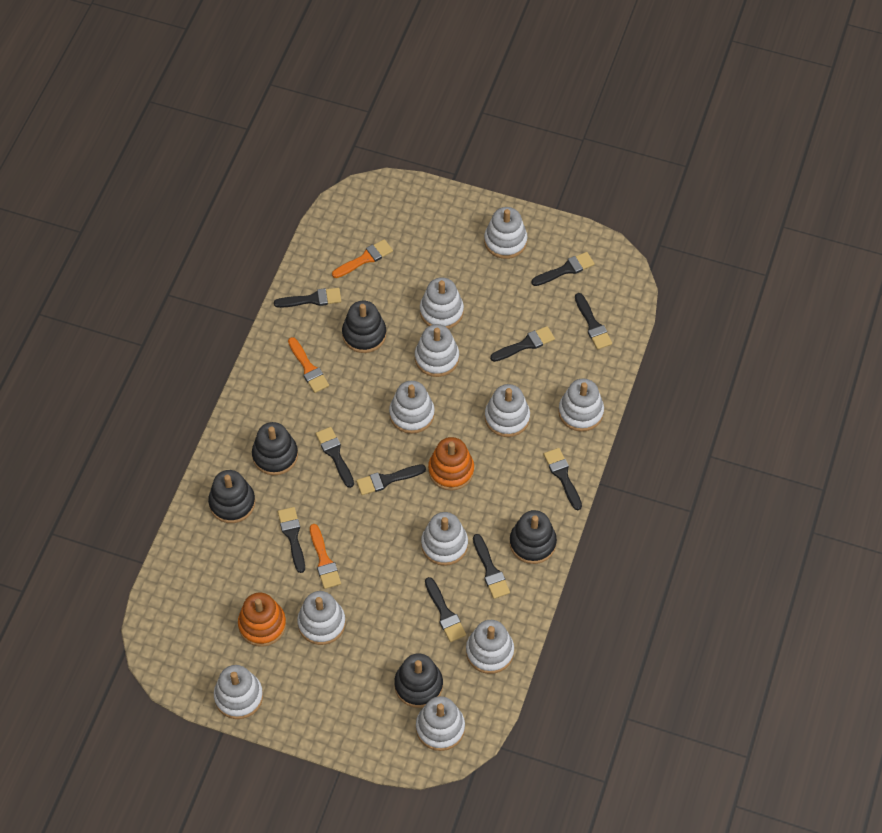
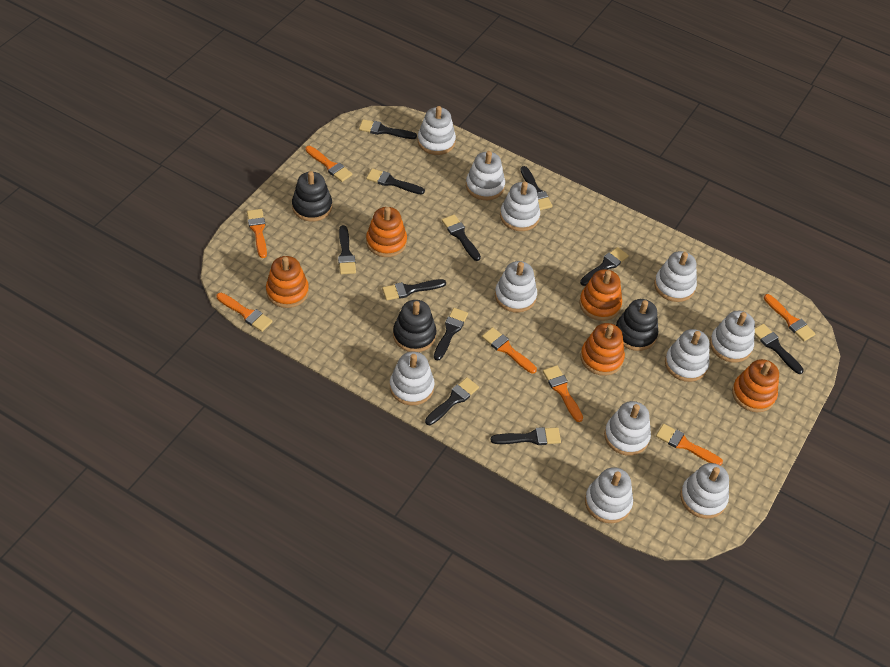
black brush: 10 -> 11
black stacking toy: 5 -> 3
orange brush: 3 -> 7
orange stacking toy: 2 -> 5

